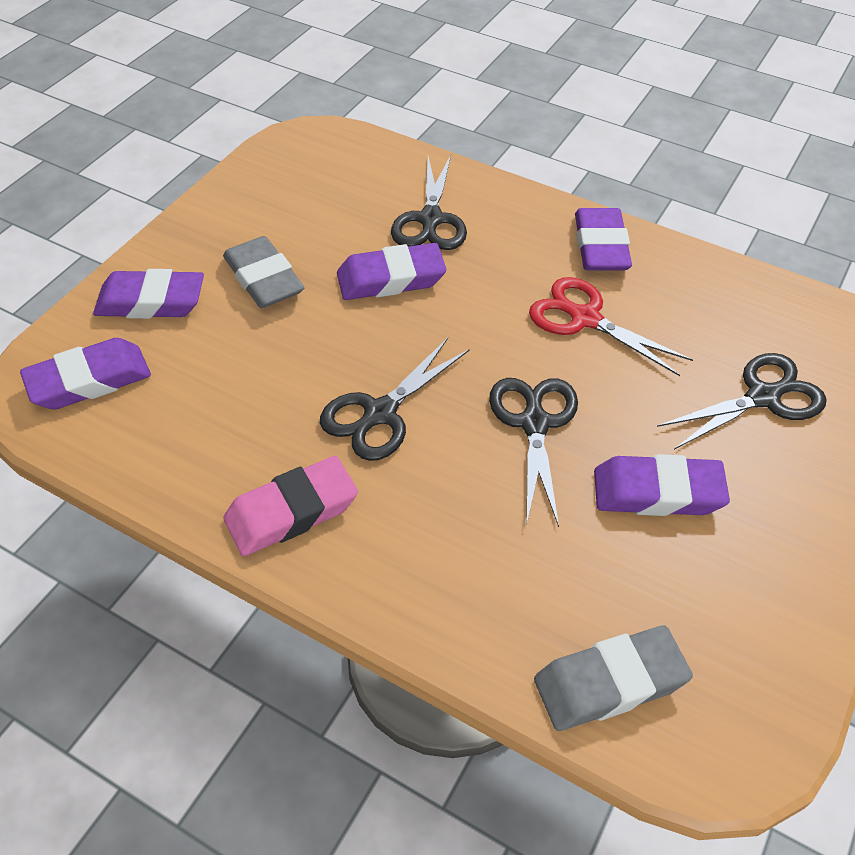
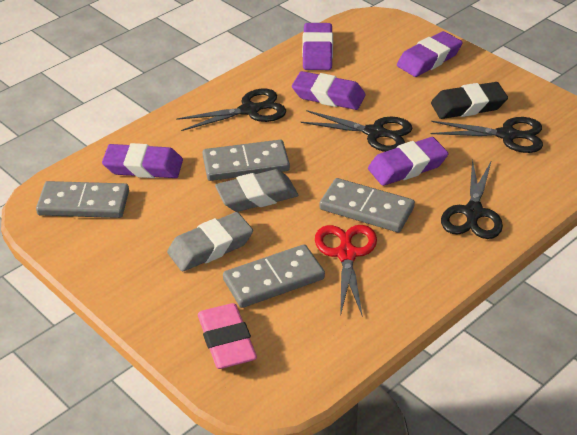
black eraser: 0 -> 1
grey domino: 0 -> 4

